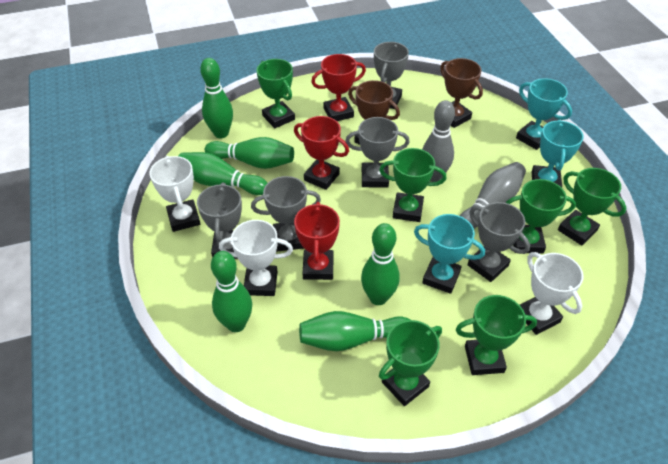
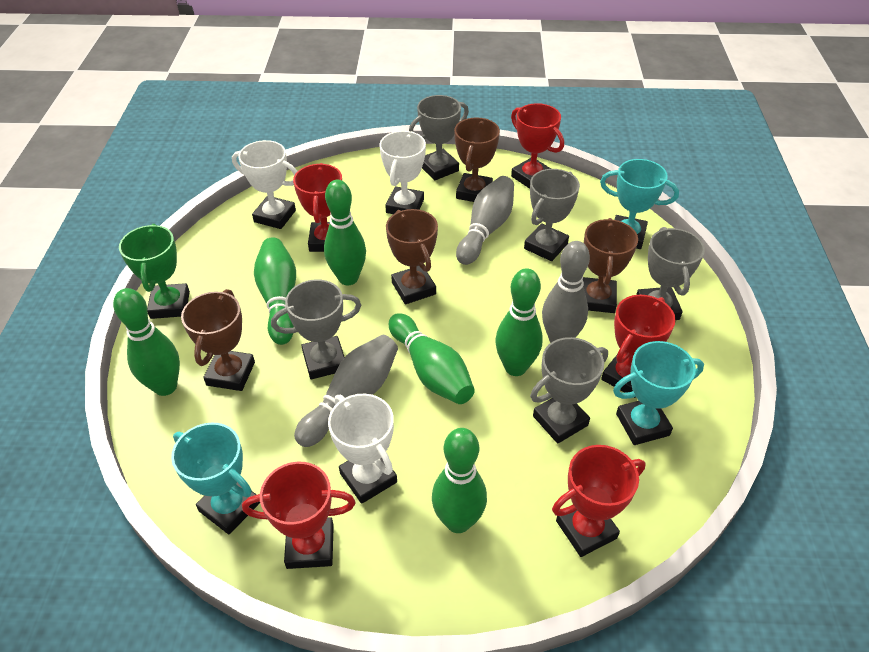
brown trophy: 2 -> 4
green trophy: 6 -> 1
grey bowling pin: 2 -> 3
red trophy: 3 -> 5

